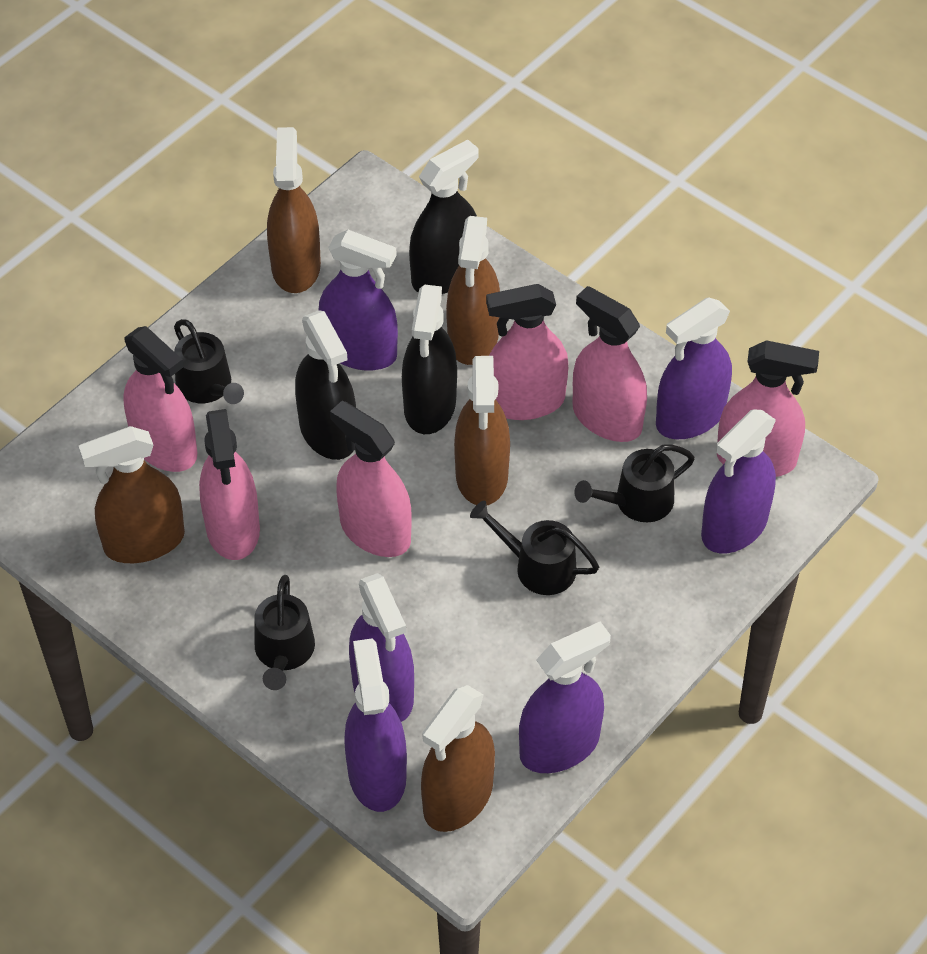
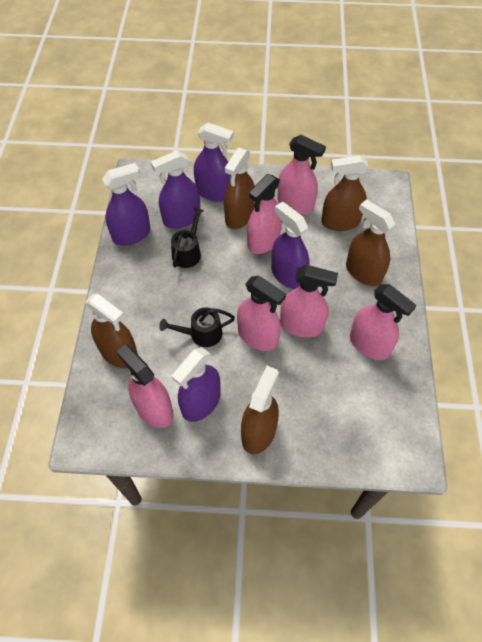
black spray bottle: 3 -> 0
black watering can: 4 -> 2
purple spray bottle: 6 -> 5

